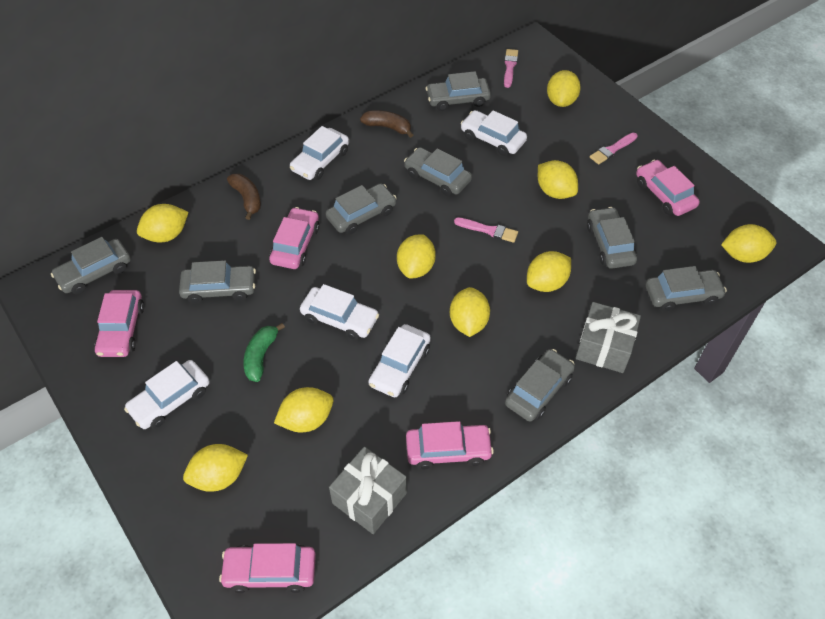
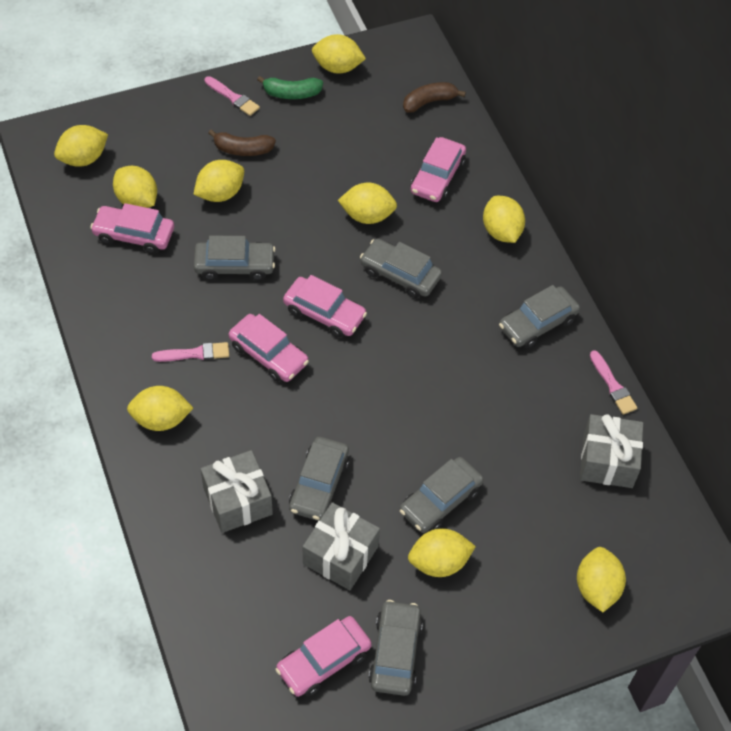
grey car: 8 -> 6
grey gift: 2 -> 3
white car: 5 -> 0

